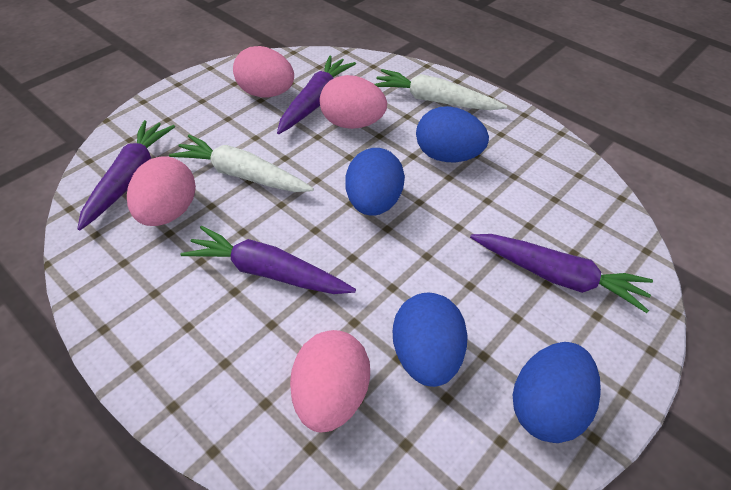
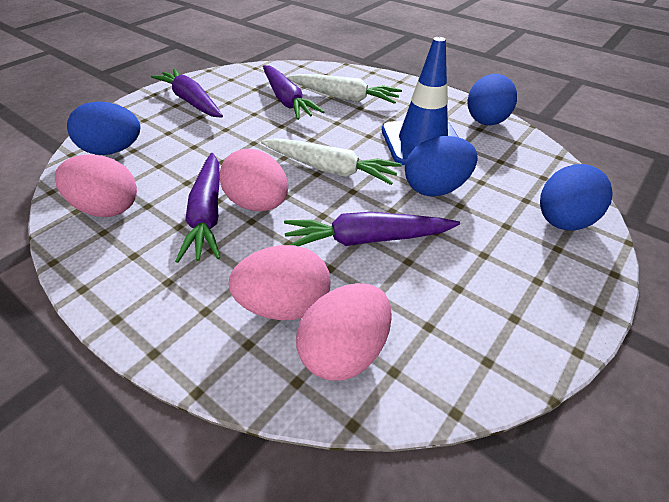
blue traffic cone: 0 -> 1

